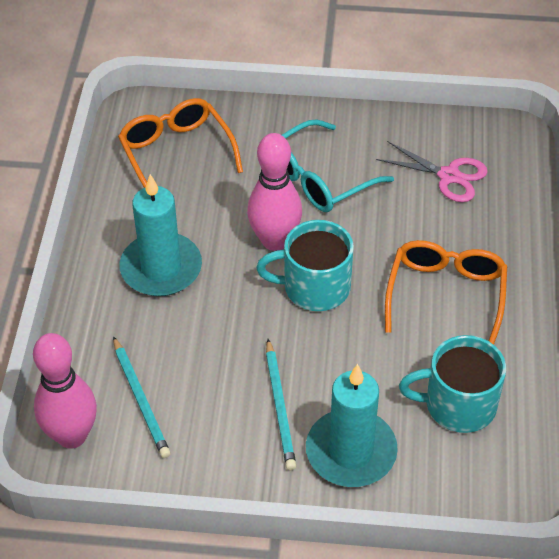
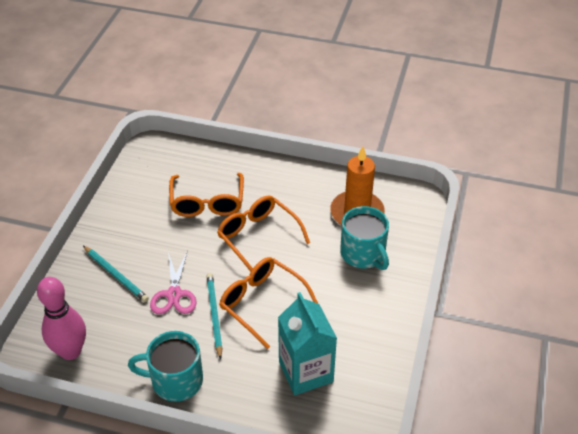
orange candle: 0 -> 1
orange glasses: 2 -> 3
pink bowling pin: 2 -> 1
turquoise candle: 2 -> 0
turquoise carton: 0 -> 1
turquoise glasses: 1 -> 0

